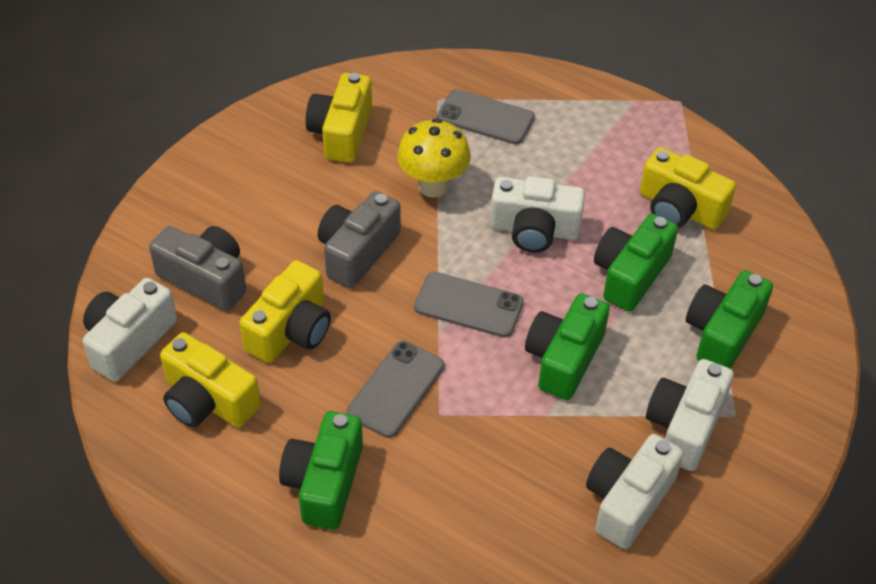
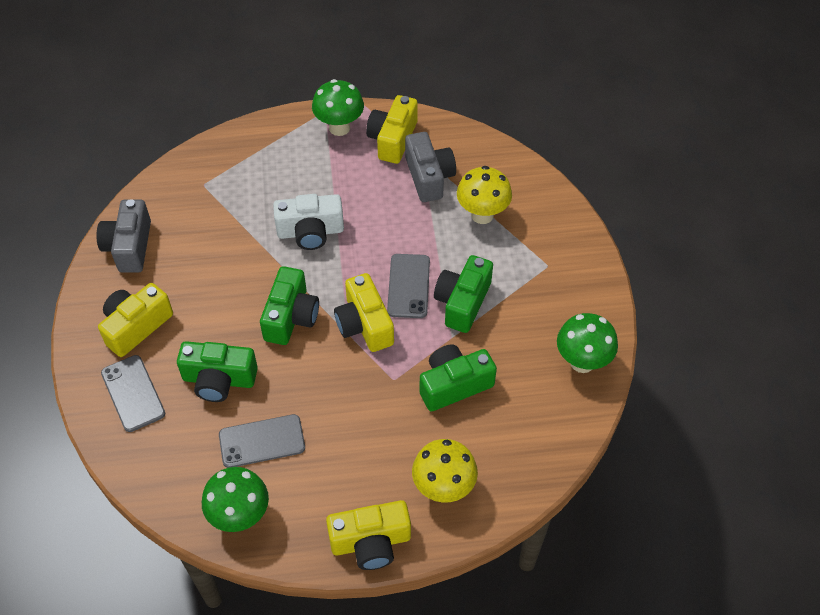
green mushroom: 0 -> 3
white camera: 4 -> 1
yellow mushroom: 1 -> 2

